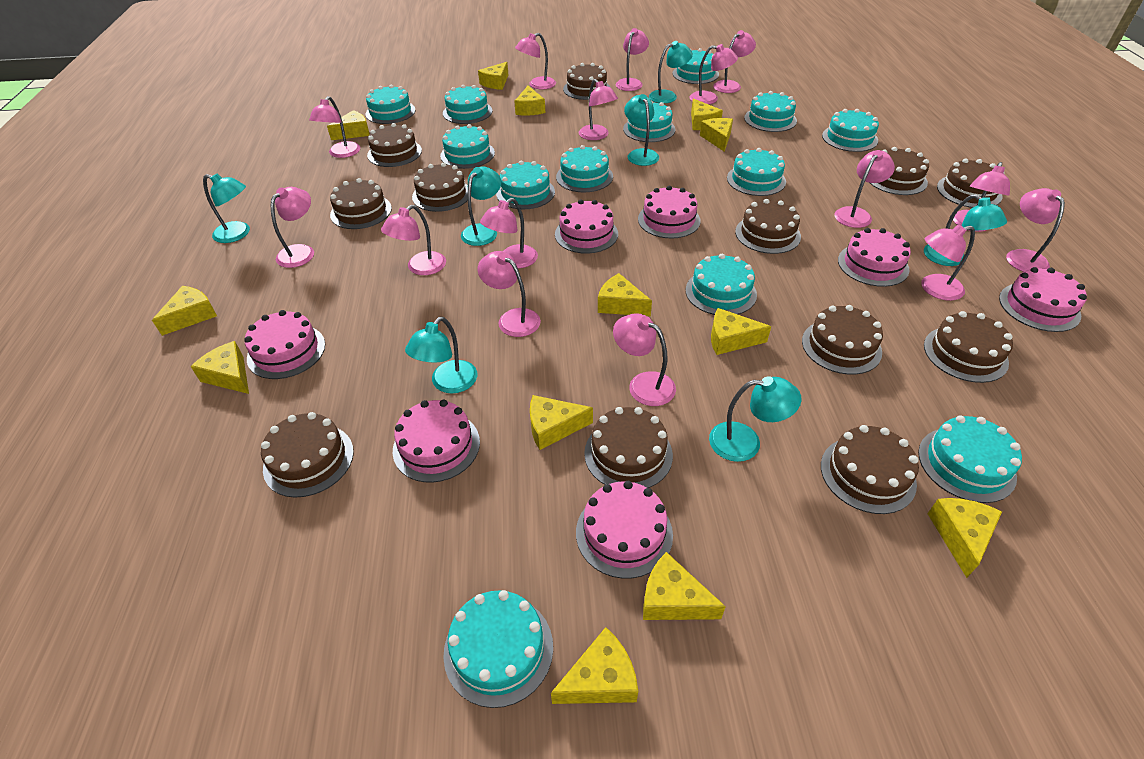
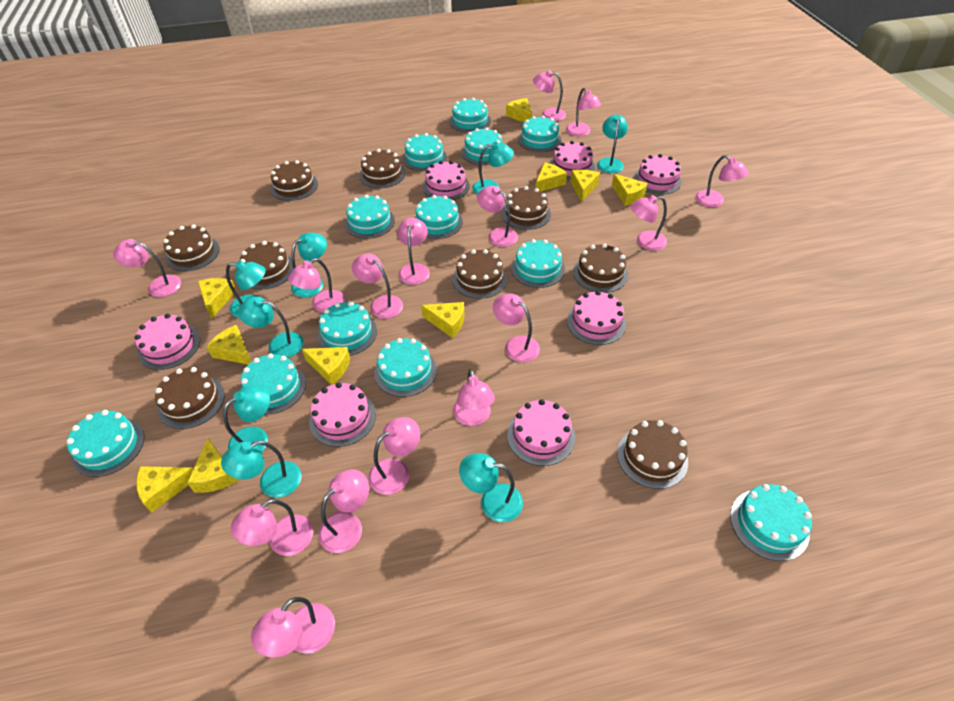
brown cake: 12 -> 9
turquoise cake: 13 -> 12
turquoise lamp: 7 -> 8
yellow cheese: 13 -> 10

